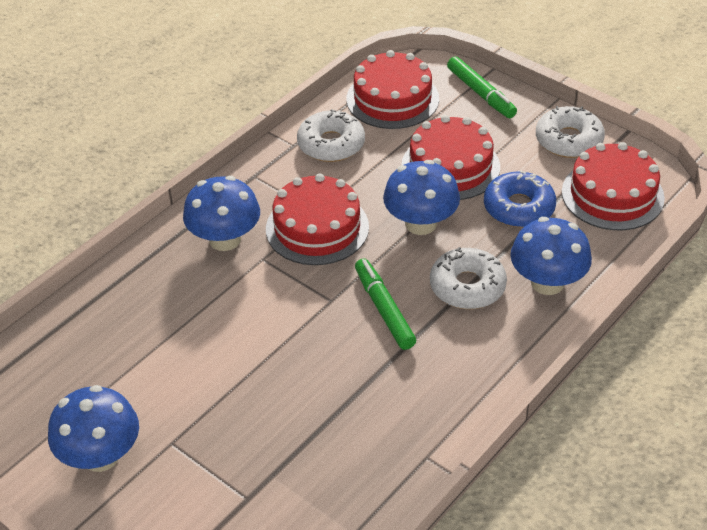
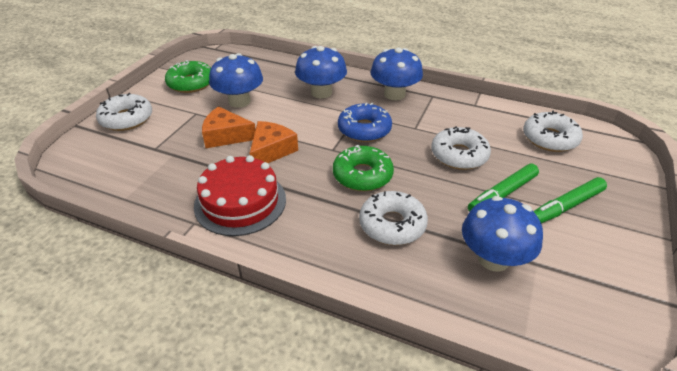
green donut: 0 -> 2
orange cheese: 0 -> 2
red cake: 4 -> 1
white donut: 3 -> 4

